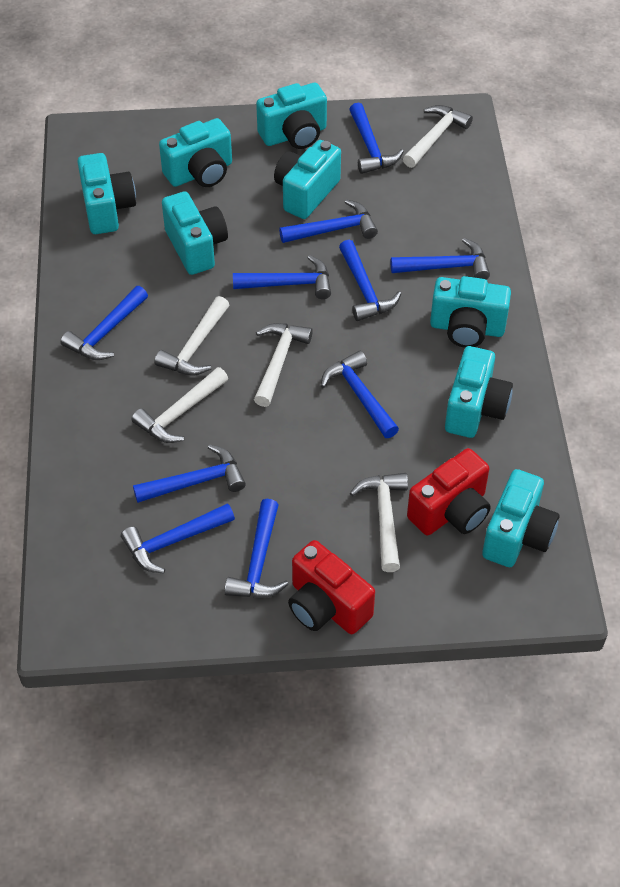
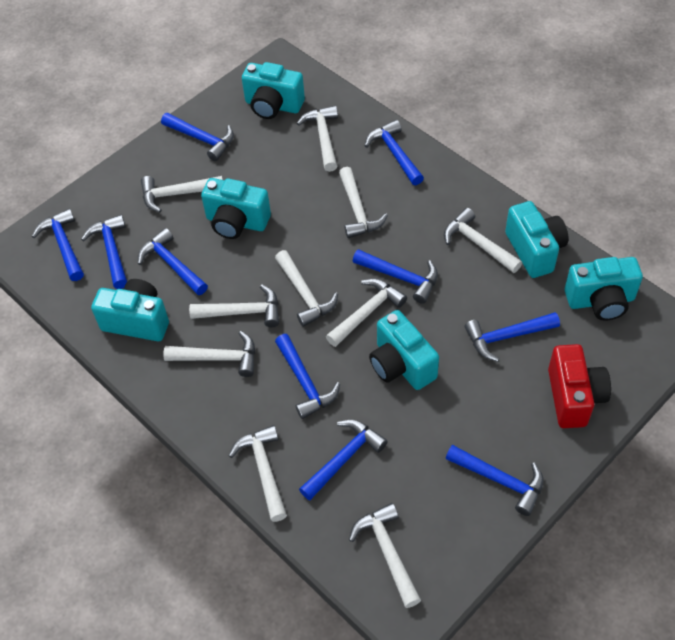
red camera: 2 -> 1
turquoise camera: 8 -> 6
white hammer: 5 -> 10

